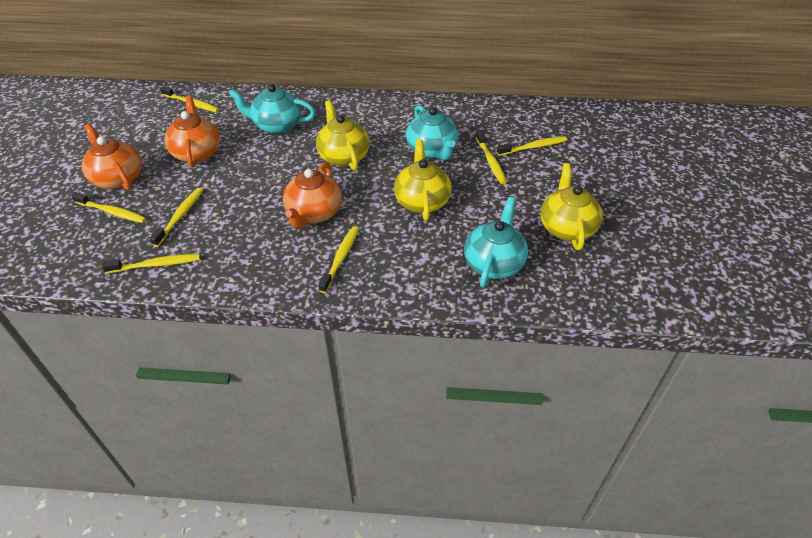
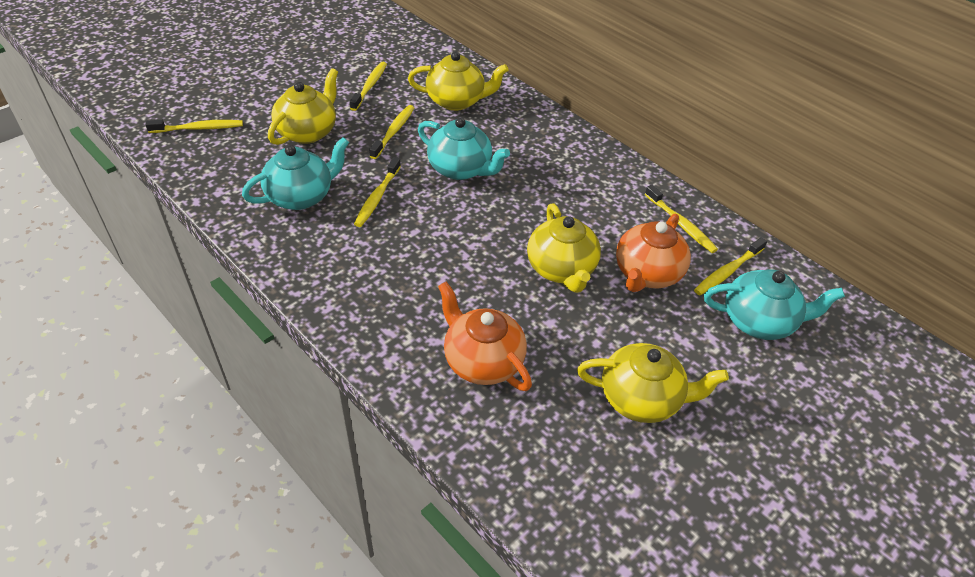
orange teapot: 3 -> 2
yellow teapot: 3 -> 4
yellow toothbrush: 7 -> 6

